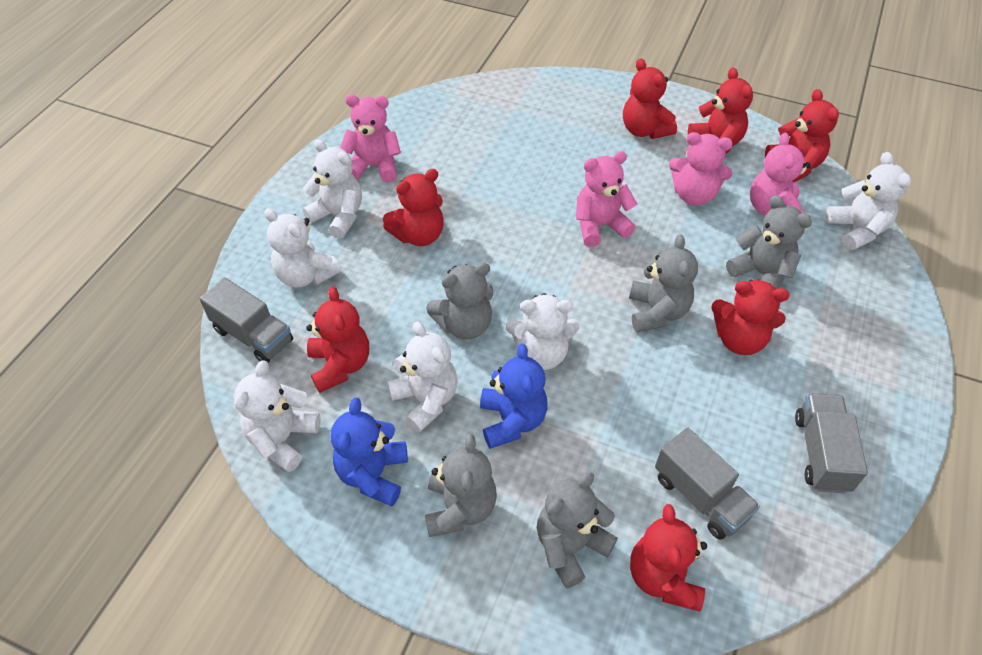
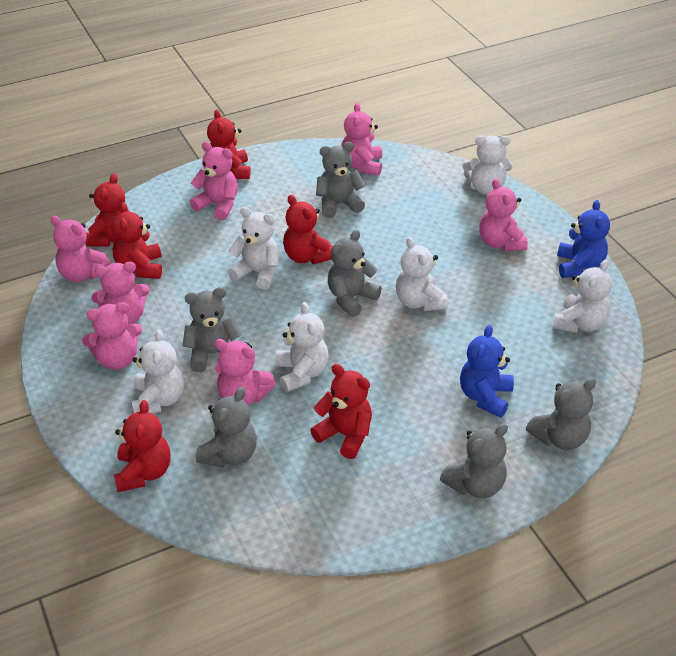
grey teddy bear: 5 -> 6
grey truck: 3 -> 0
pink teddy bear: 4 -> 7
red teddy bear: 7 -> 6

